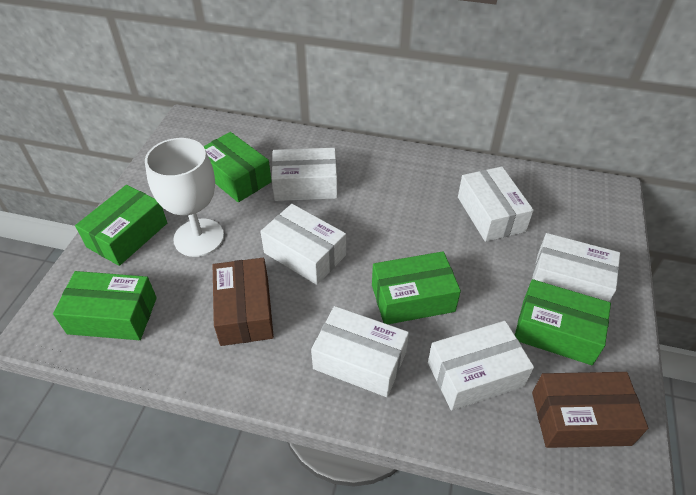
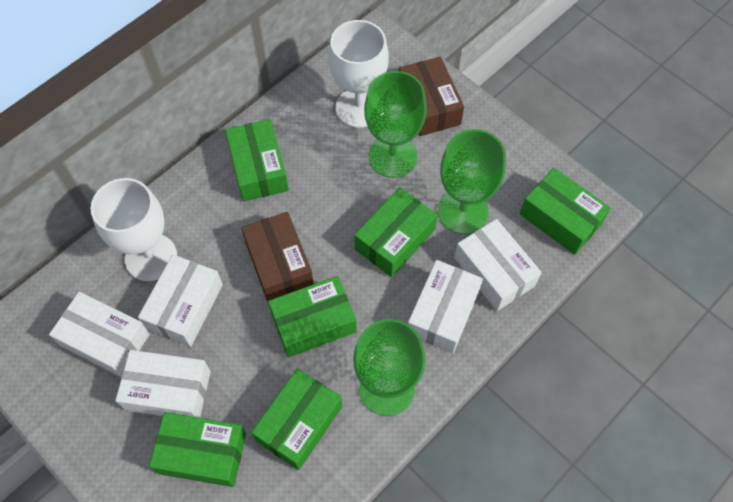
green box: 5 -> 6
green goblet: 0 -> 3
white box: 6 -> 5
white goblet: 1 -> 2

